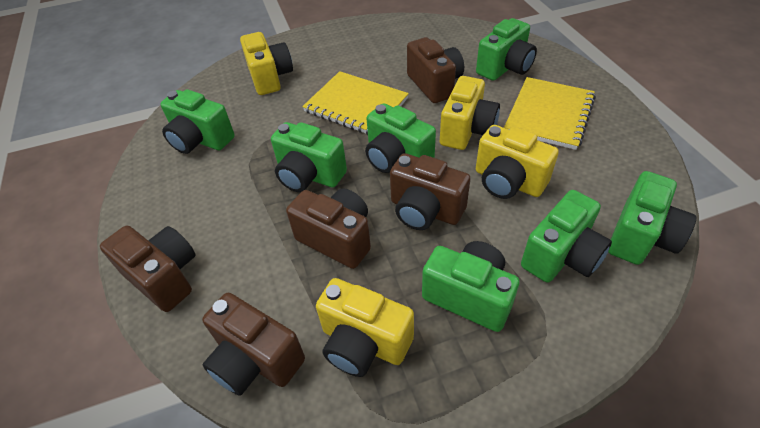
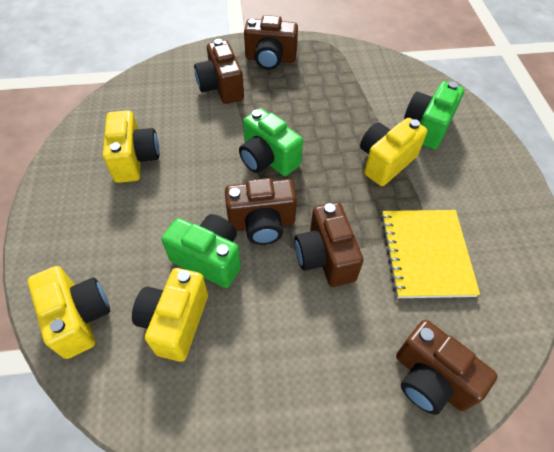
green camera: 7 -> 3
yellow notebook: 2 -> 1

